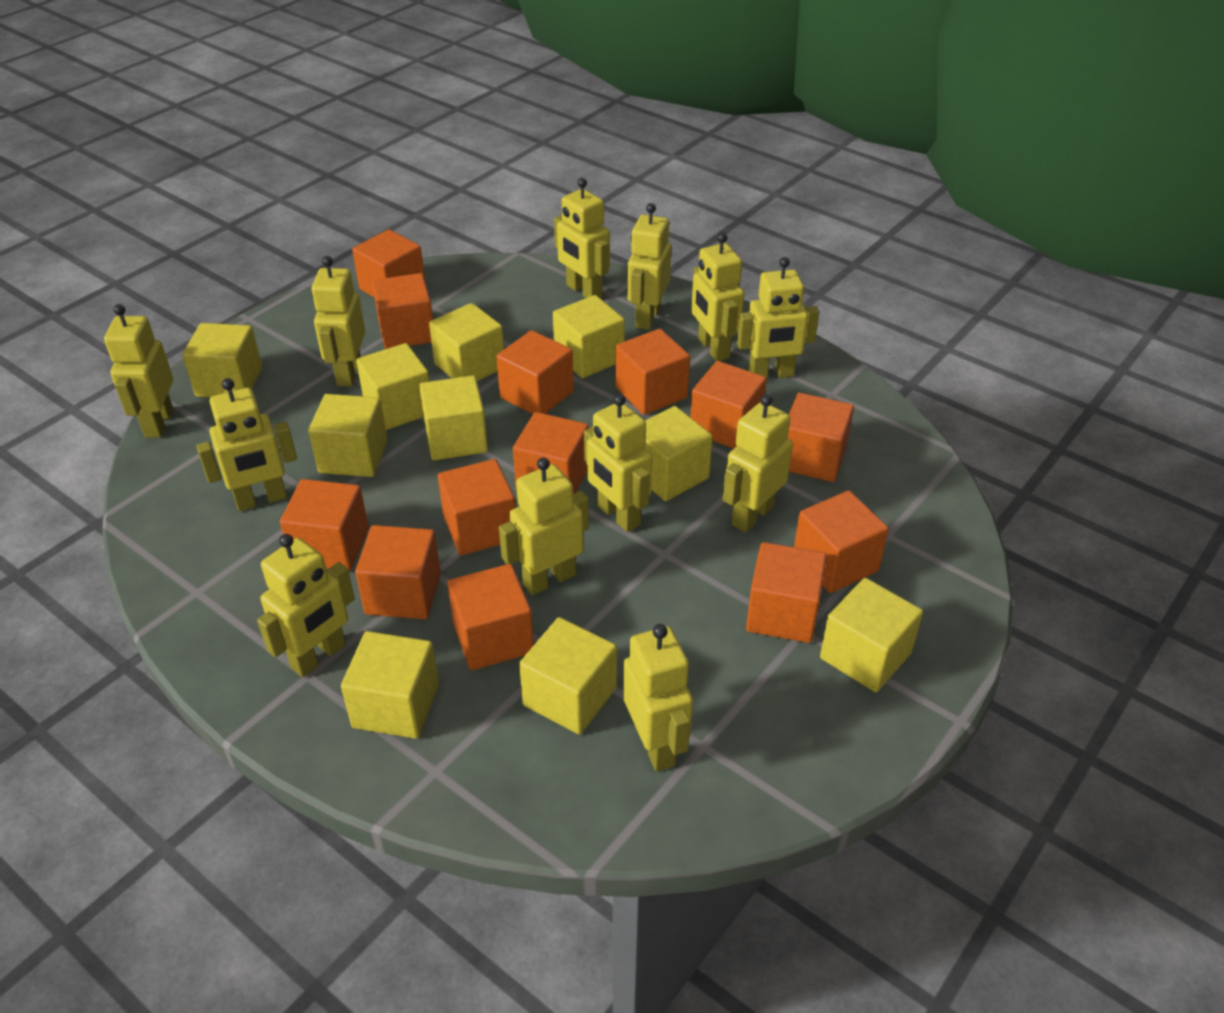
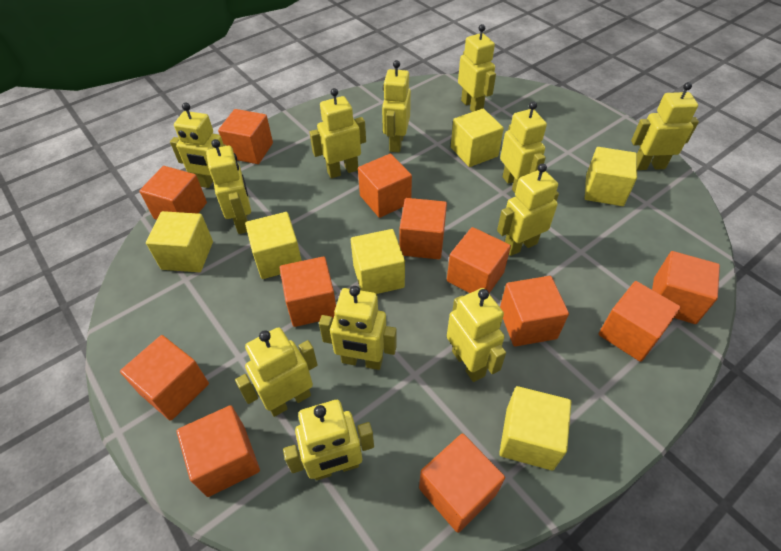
orange cube: 13 -> 12
yellow cube: 10 -> 6

